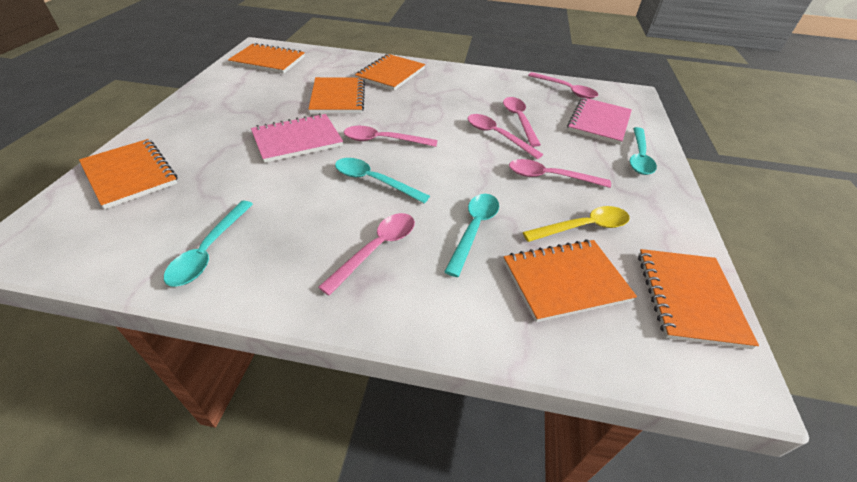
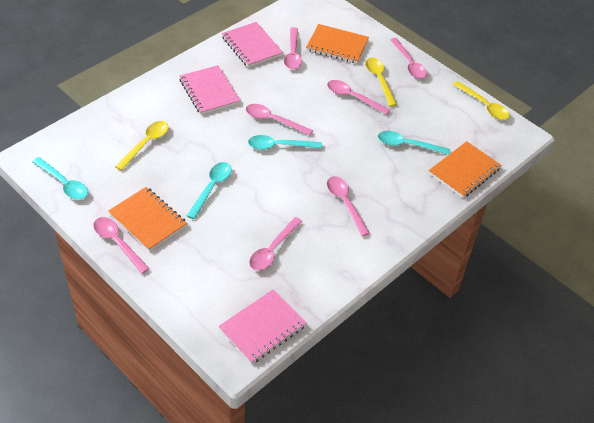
orange notebook: 6 -> 3
pink notebook: 2 -> 3
pink spoon: 6 -> 7
yellow spoon: 1 -> 3

